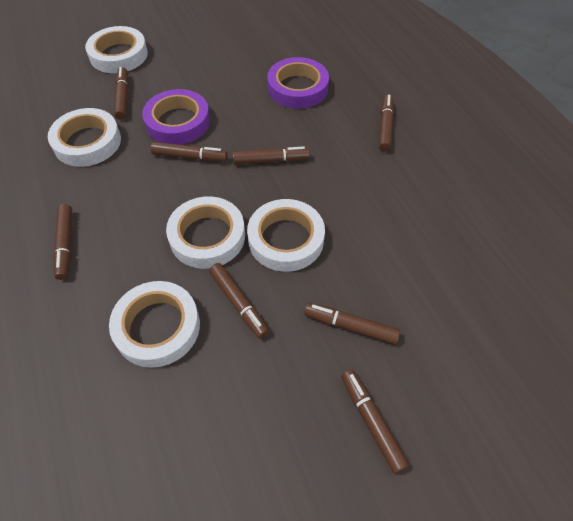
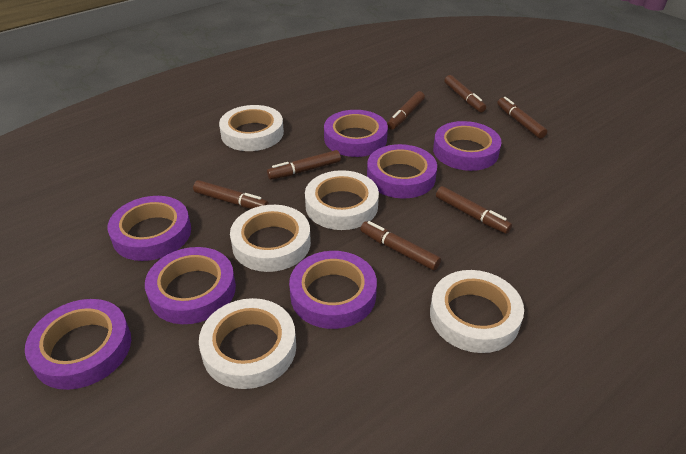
brown marker: 8 -> 7
purple tape: 2 -> 7

